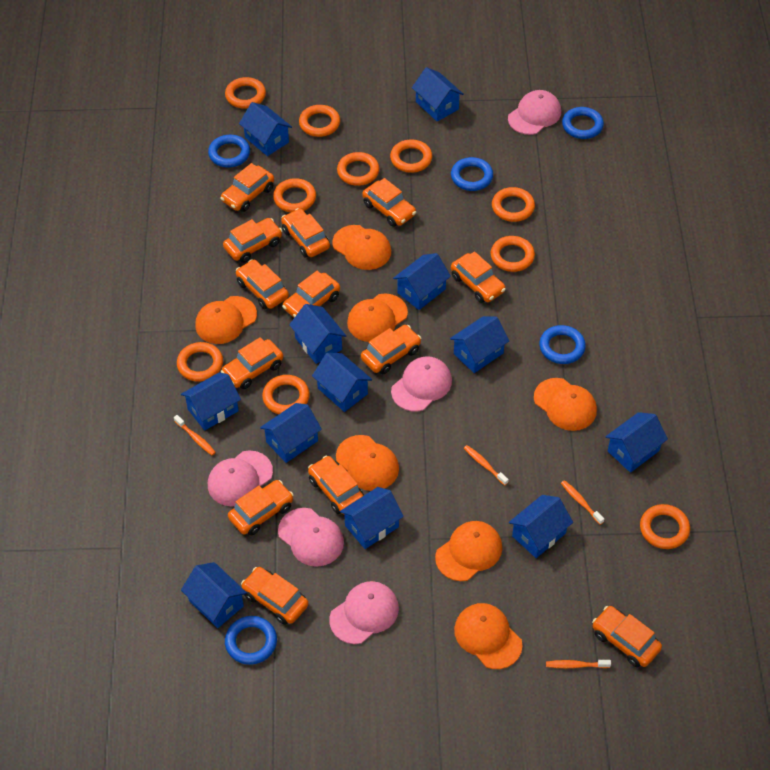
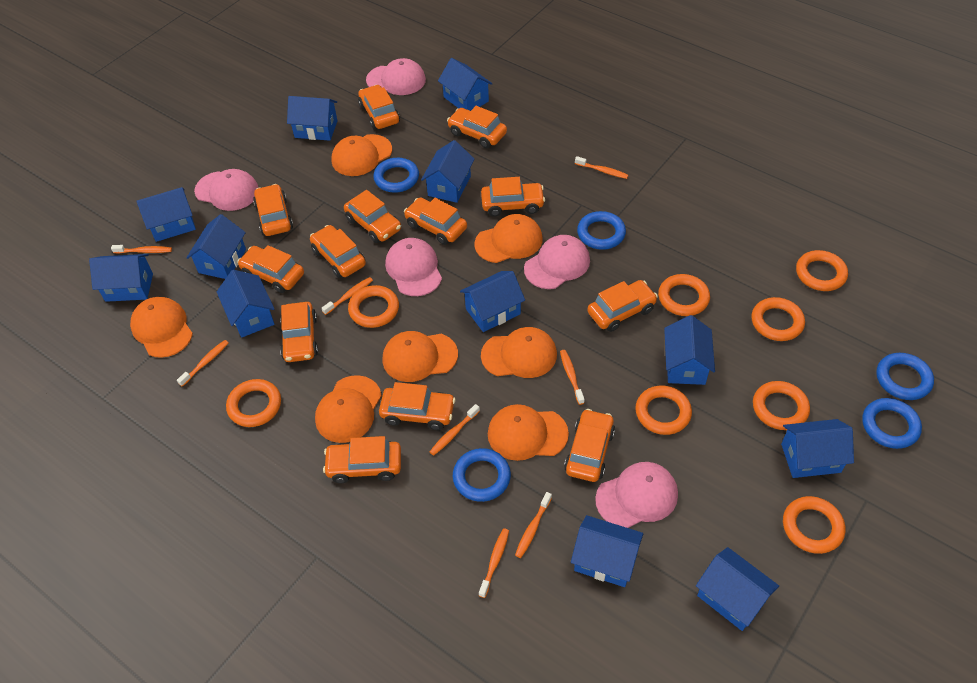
orange ring: 10 -> 8
orange toothbrush: 4 -> 8

